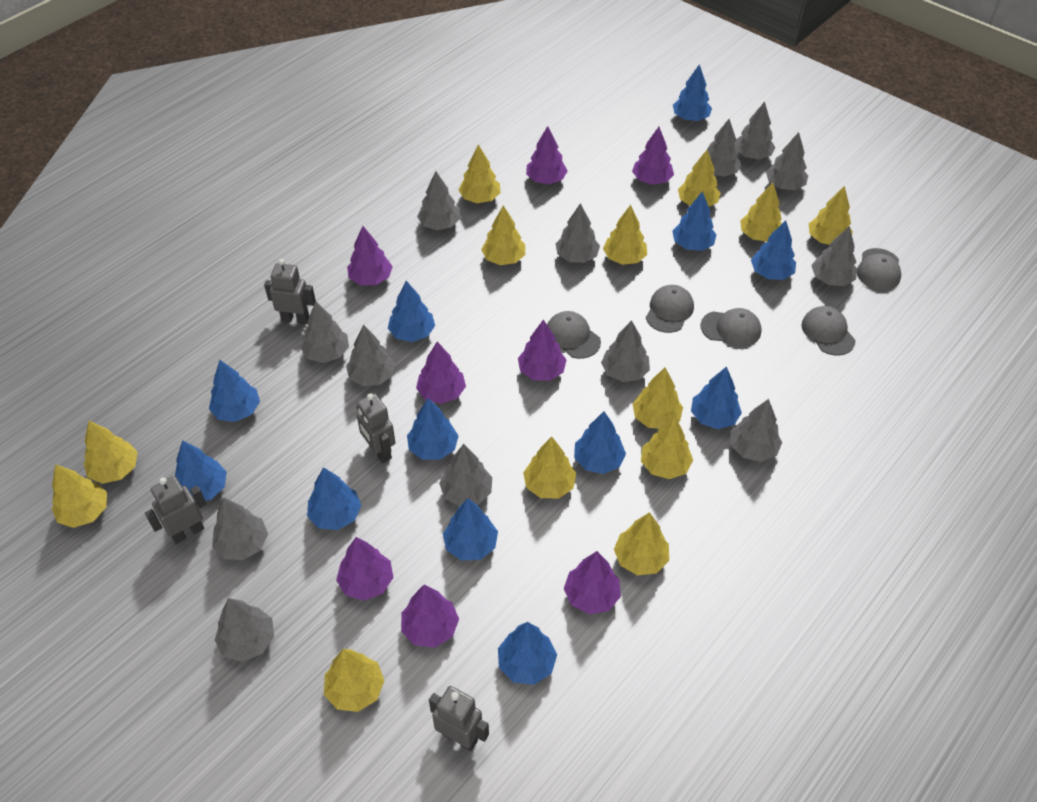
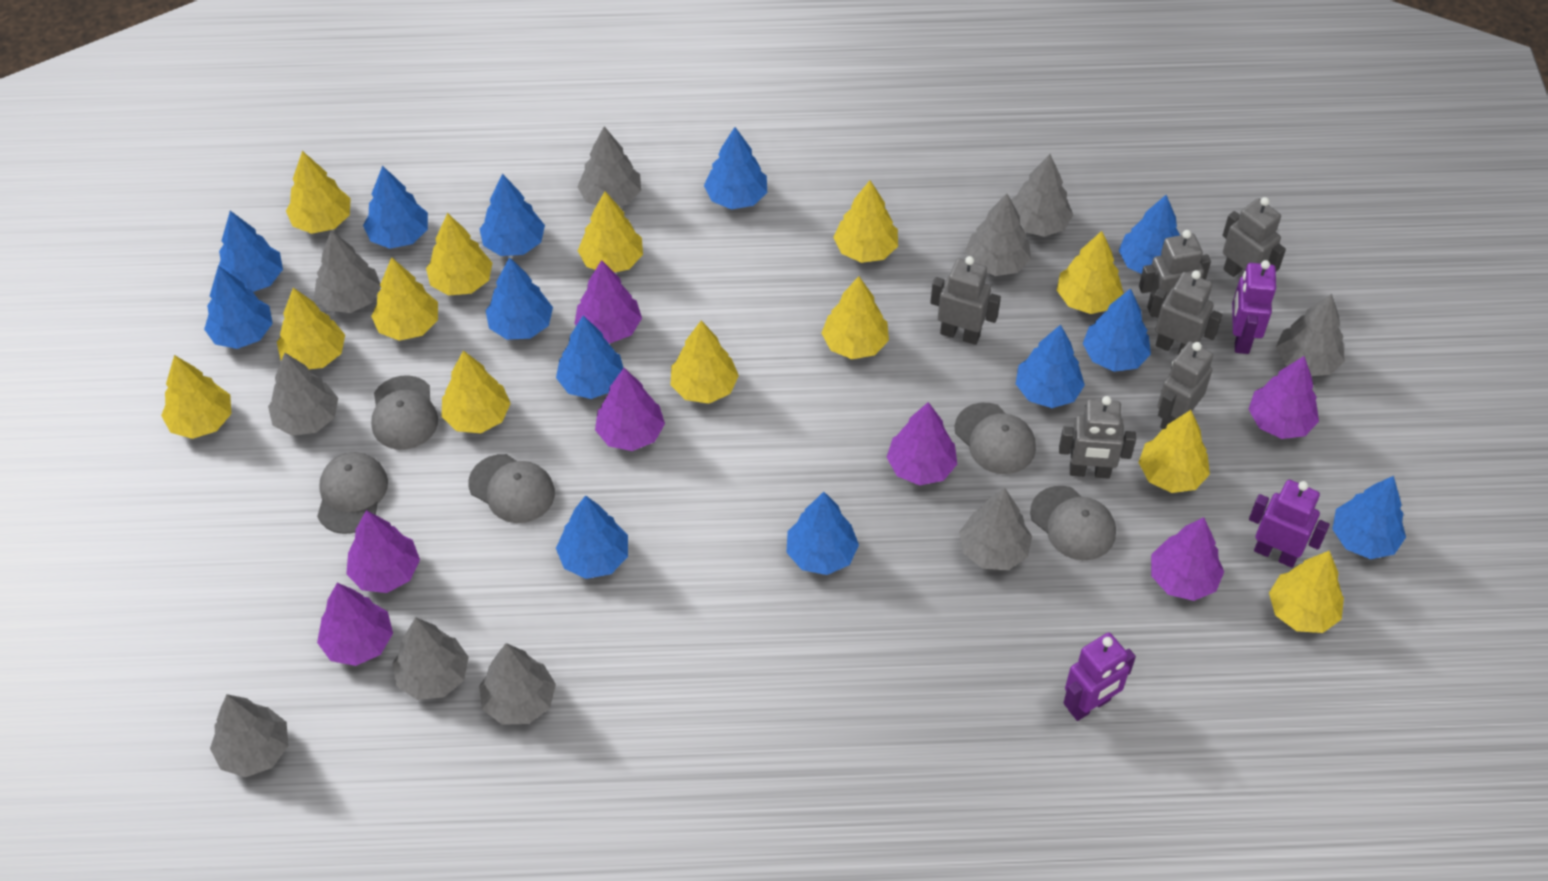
blue tree: 12 -> 13
grey robot: 4 -> 6
grey tree: 13 -> 10
purple robot: 0 -> 3
purple tree: 8 -> 7

